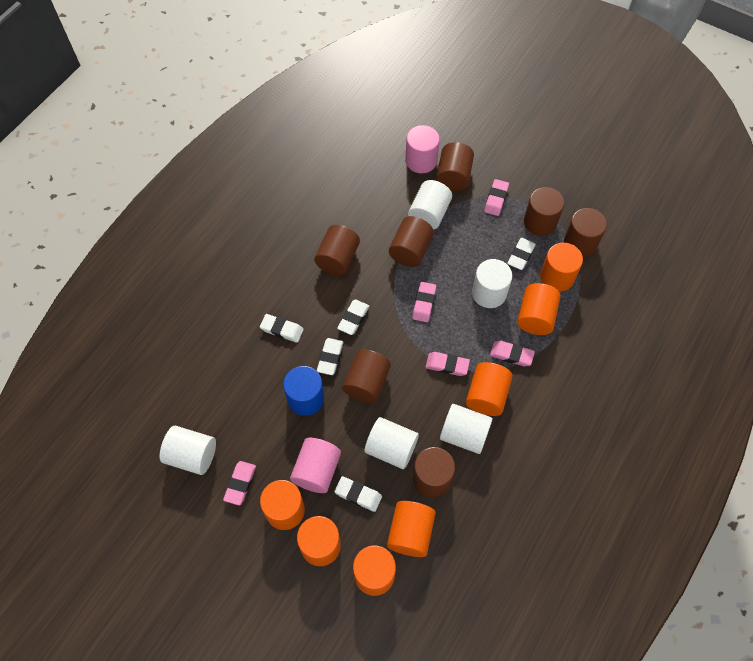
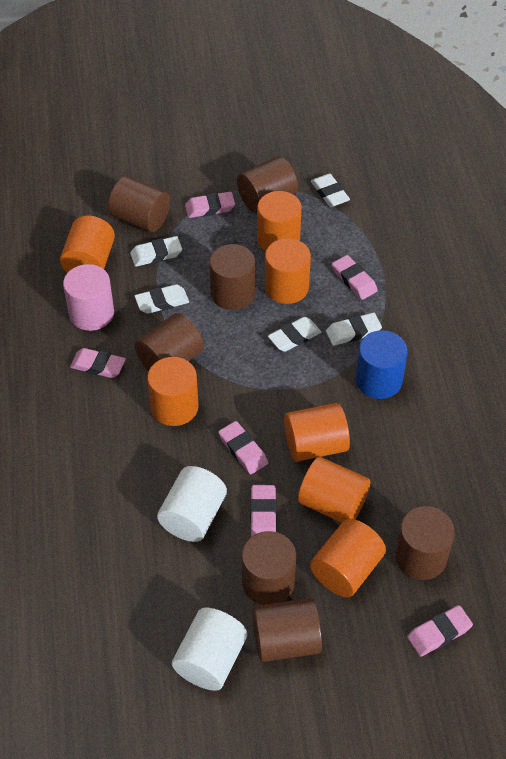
pink cylinder: 2 -> 1
pink eraser: 5 -> 6
white cylinder: 5 -> 2

